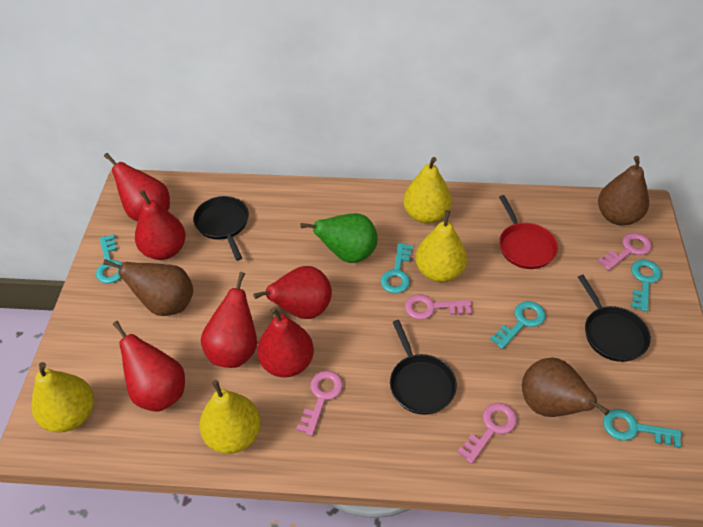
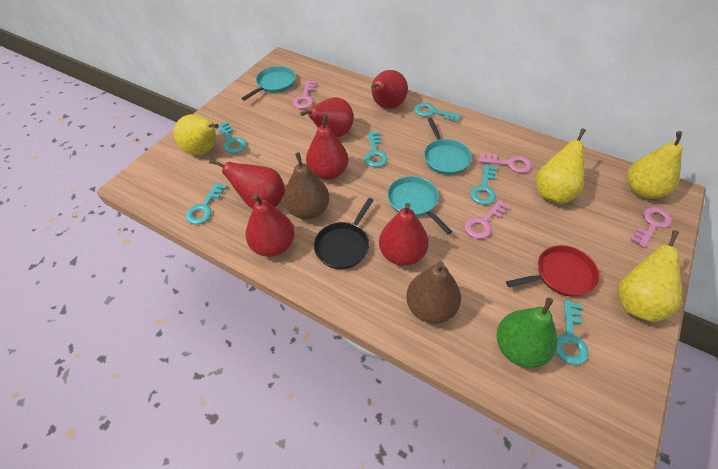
black pan: 3 -> 1
brown pear: 3 -> 2
turquoise key: 5 -> 6
turquoise pan: 0 -> 3

